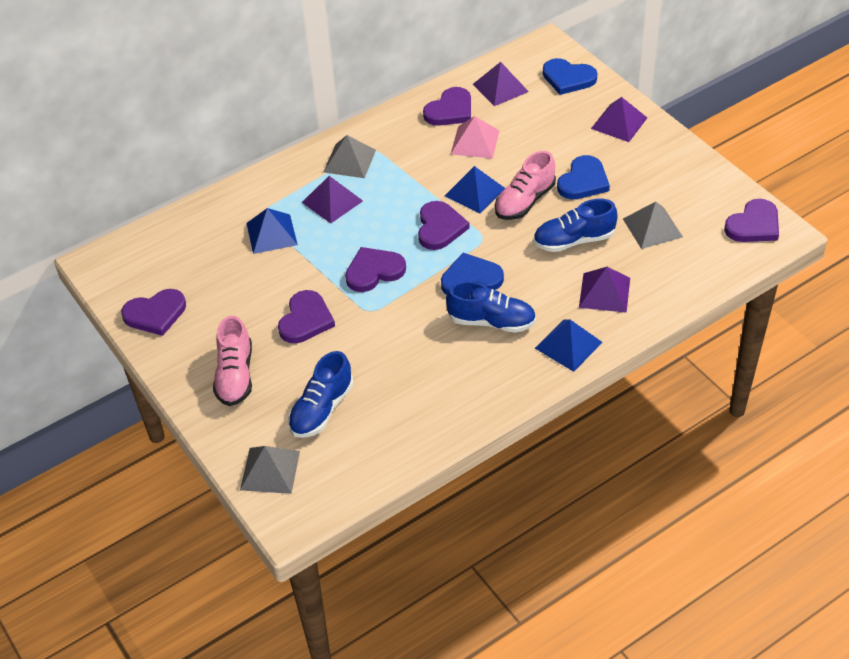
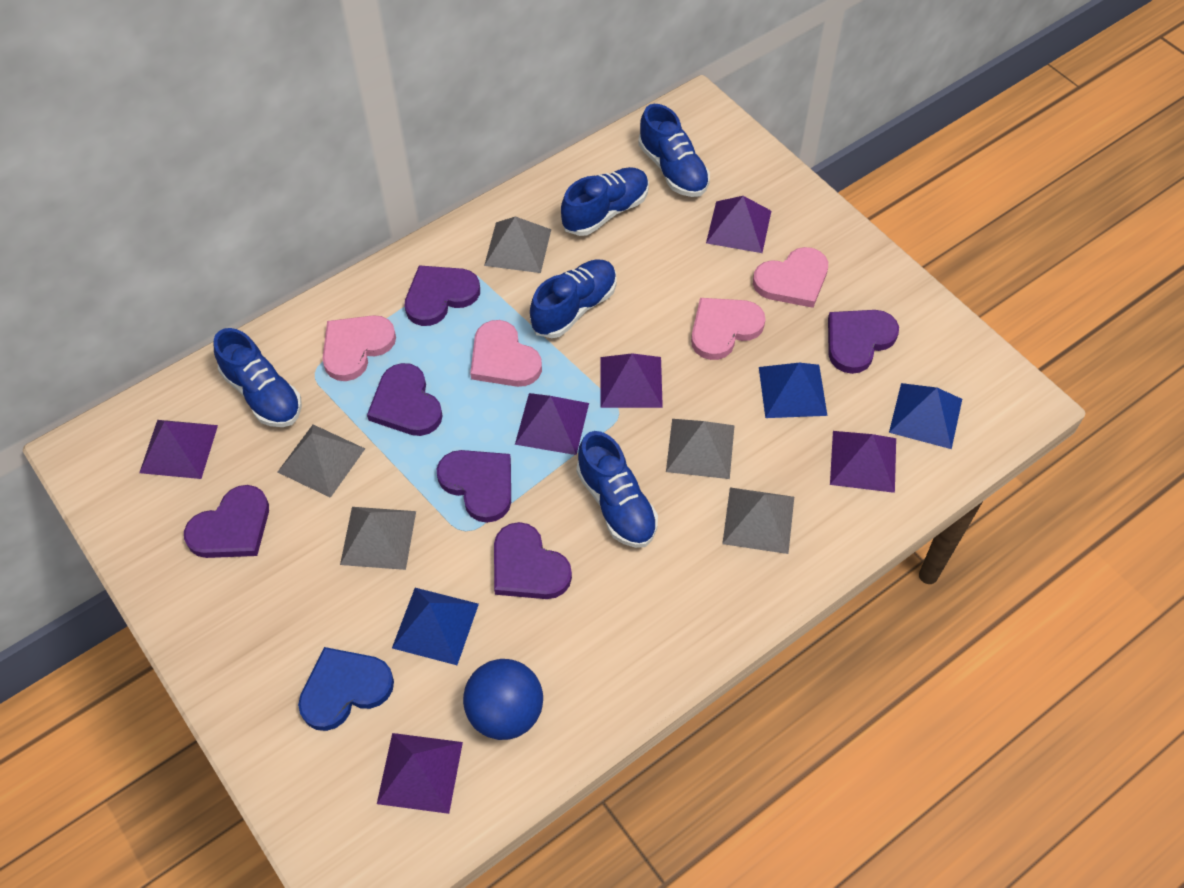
blue ball: 0 -> 1
blue heart: 3 -> 1
blue shoe: 3 -> 5
grey pyramid: 3 -> 5
pink heart: 0 -> 4
pink pyramid: 1 -> 0
pink shoe: 2 -> 0
purple pyramid: 4 -> 6

